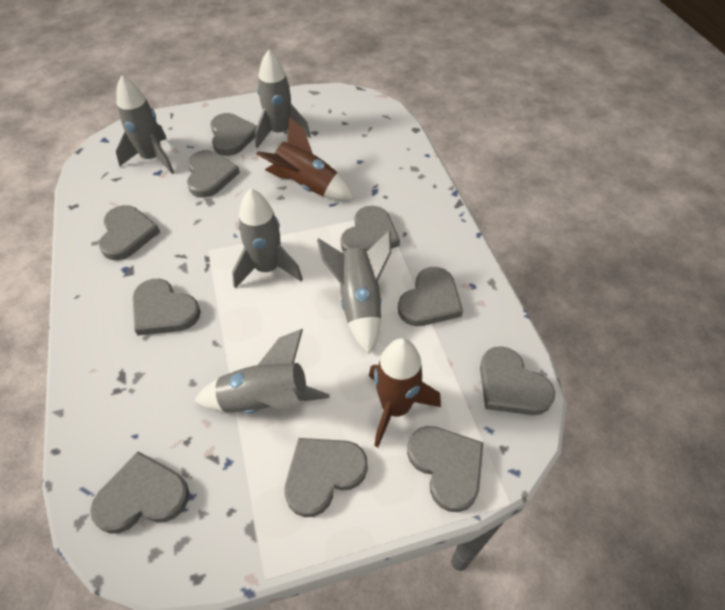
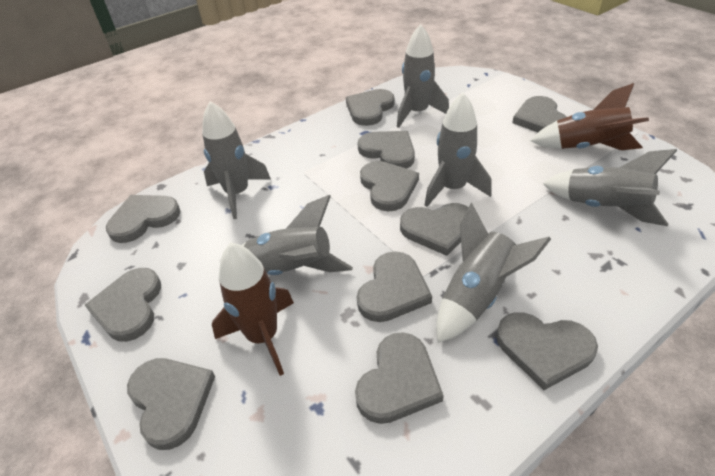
grey heart: 10 -> 11
grey rocket: 5 -> 6

